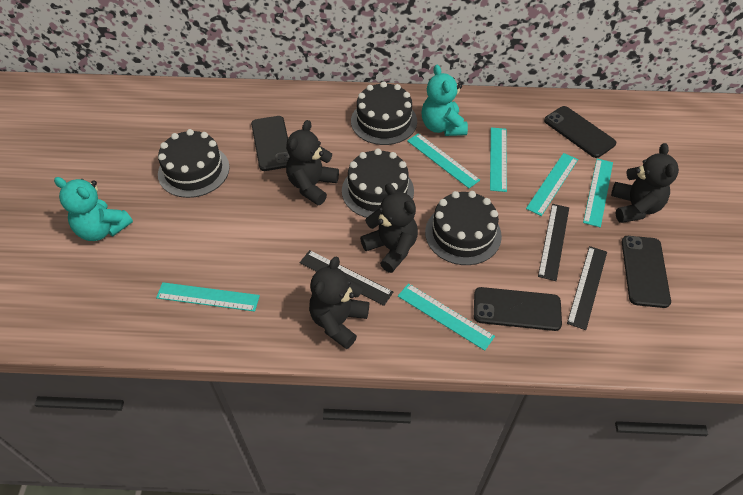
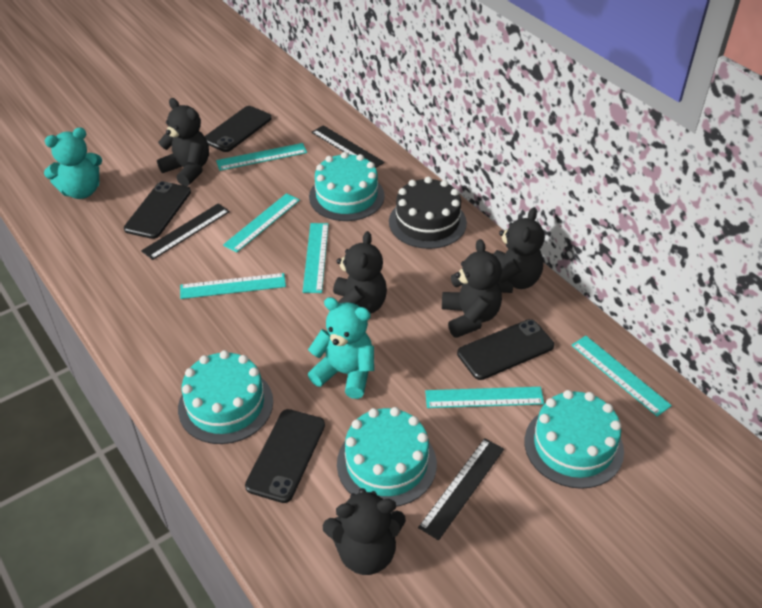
black cake: 4 -> 1
black teddy bear: 4 -> 5
turquoise cake: 0 -> 4

